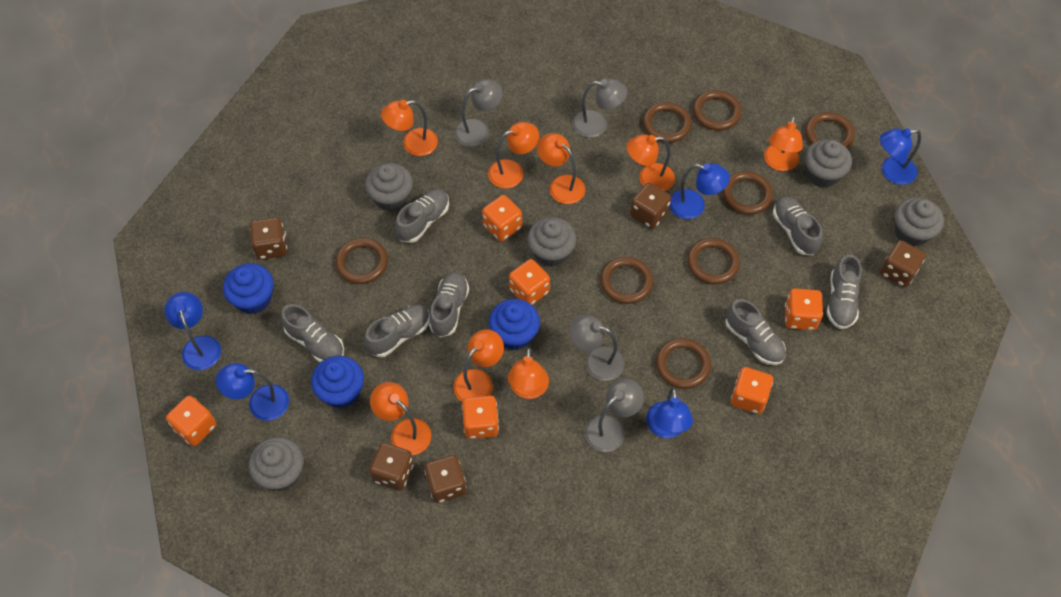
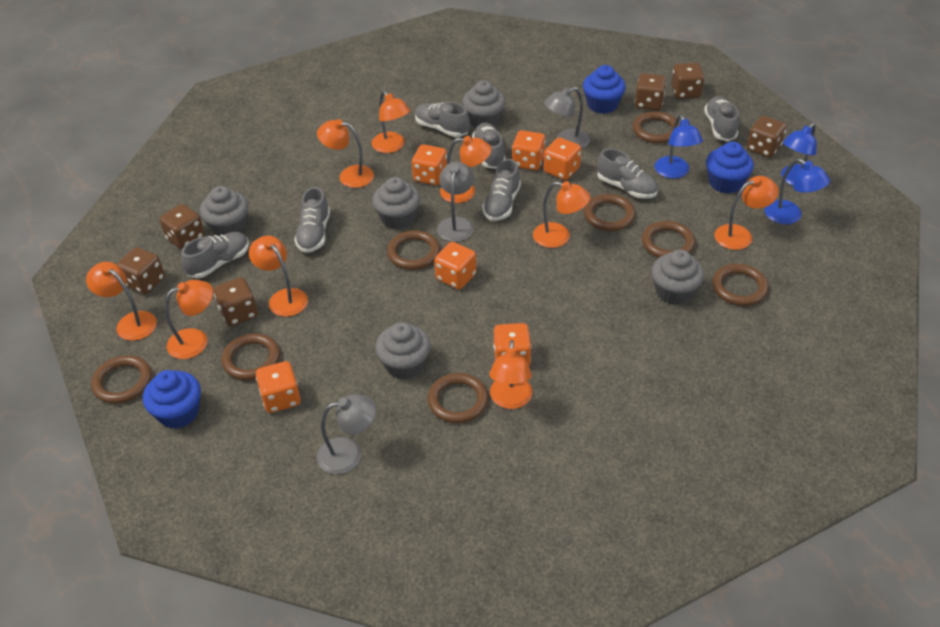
blue lamp: 5 -> 3
brown dice: 5 -> 6
grey lamp: 4 -> 3
orange lamp: 8 -> 9

